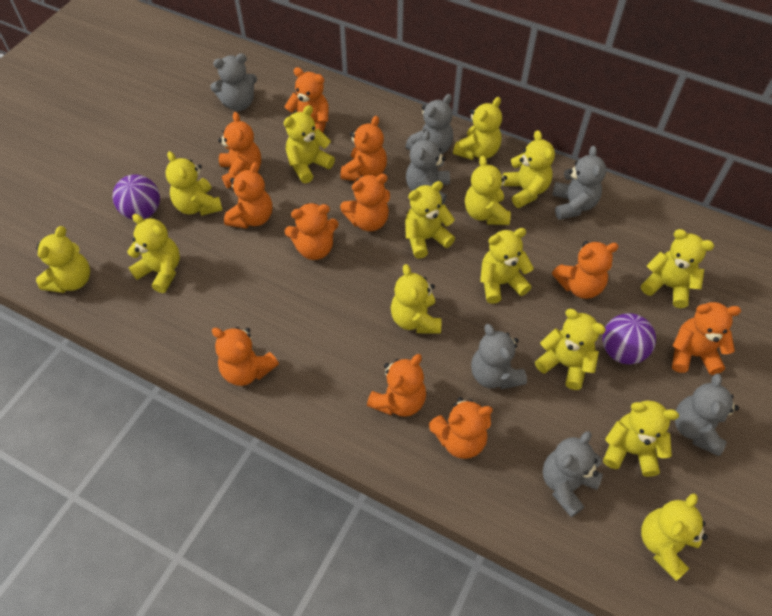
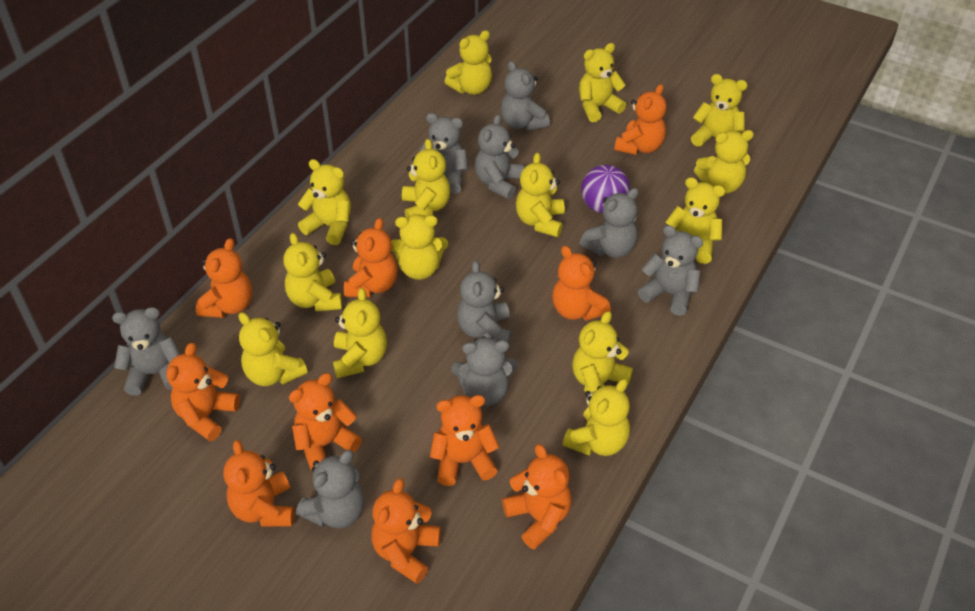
grey teddy bear: 7 -> 9
orange teddy bear: 11 -> 10
purple ball: 2 -> 1

